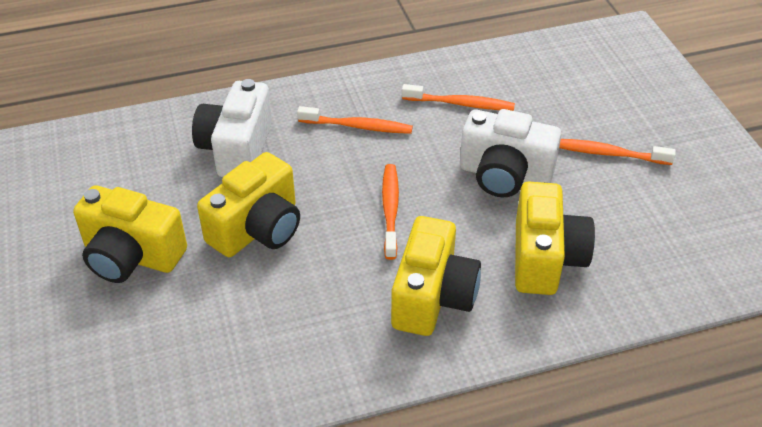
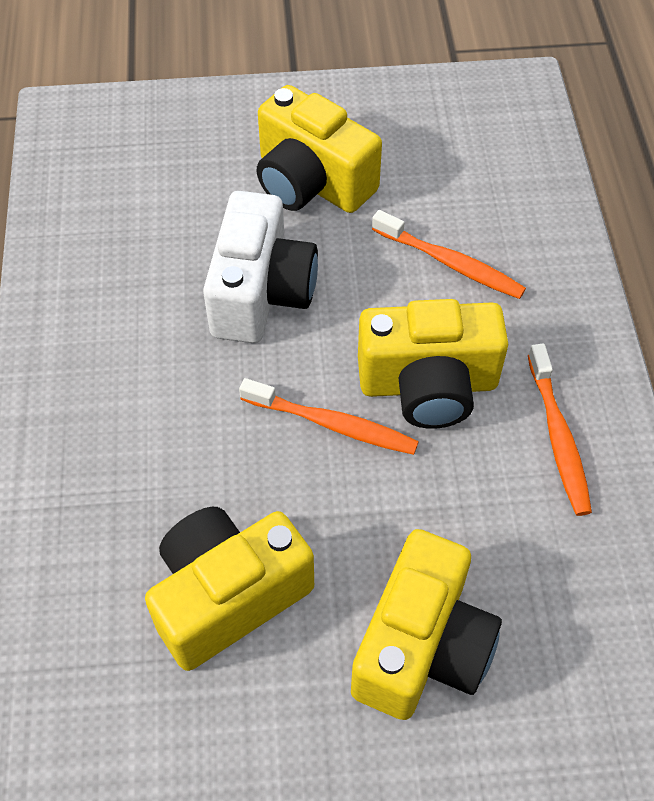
orange toothbrush: 4 -> 3
white camera: 2 -> 1

